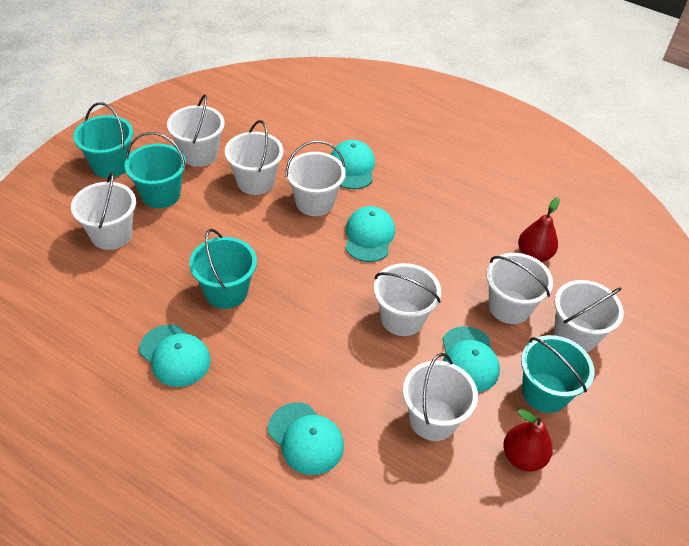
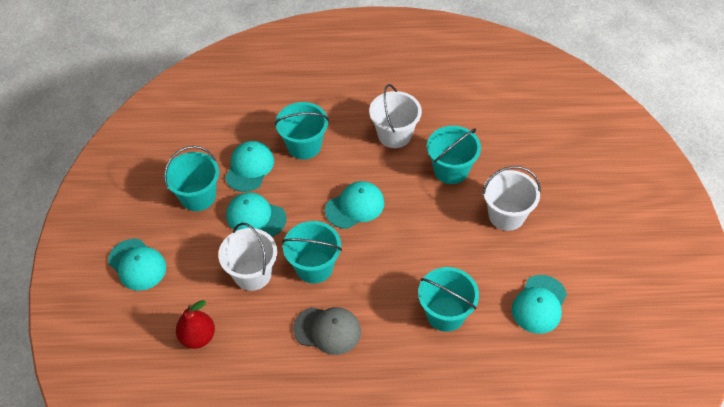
grey cap: 0 -> 1
red pear: 2 -> 1
turquoise bucket: 4 -> 5
white bucket: 8 -> 3

